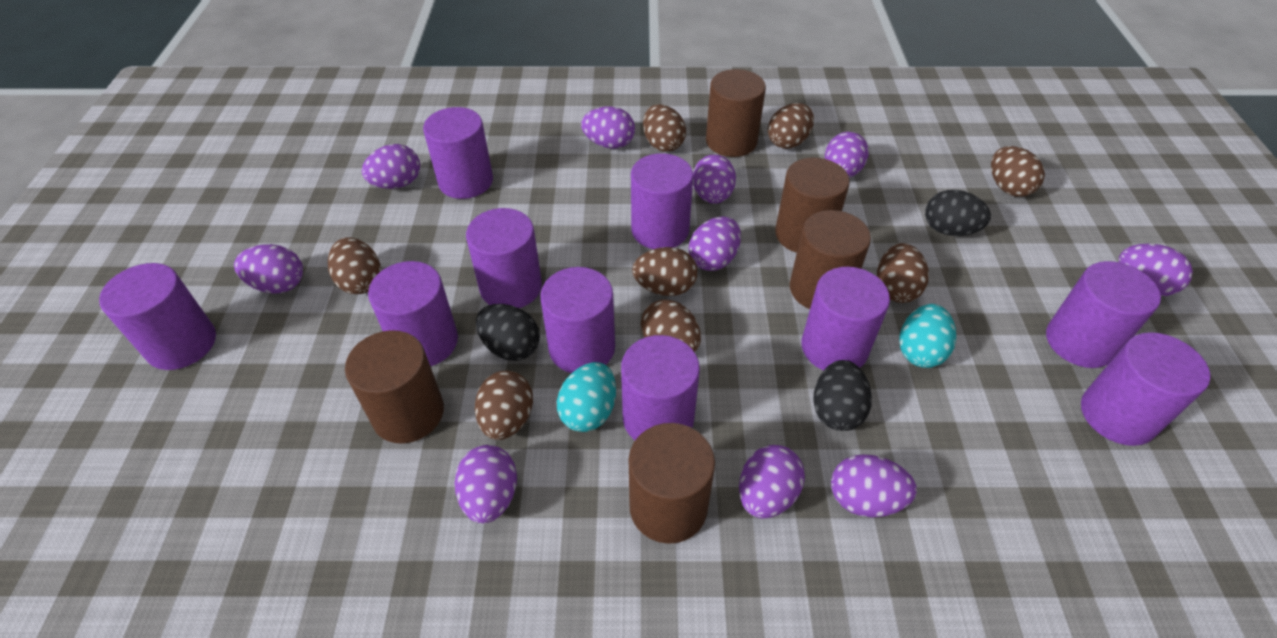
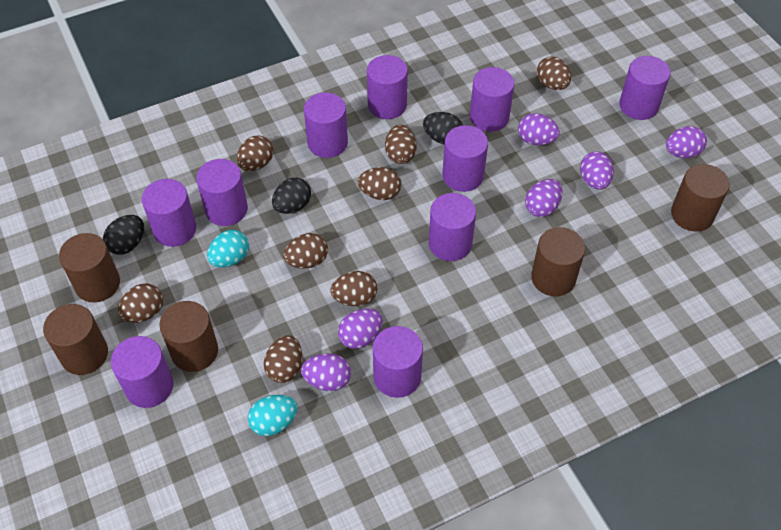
purple egg: 10 -> 6

